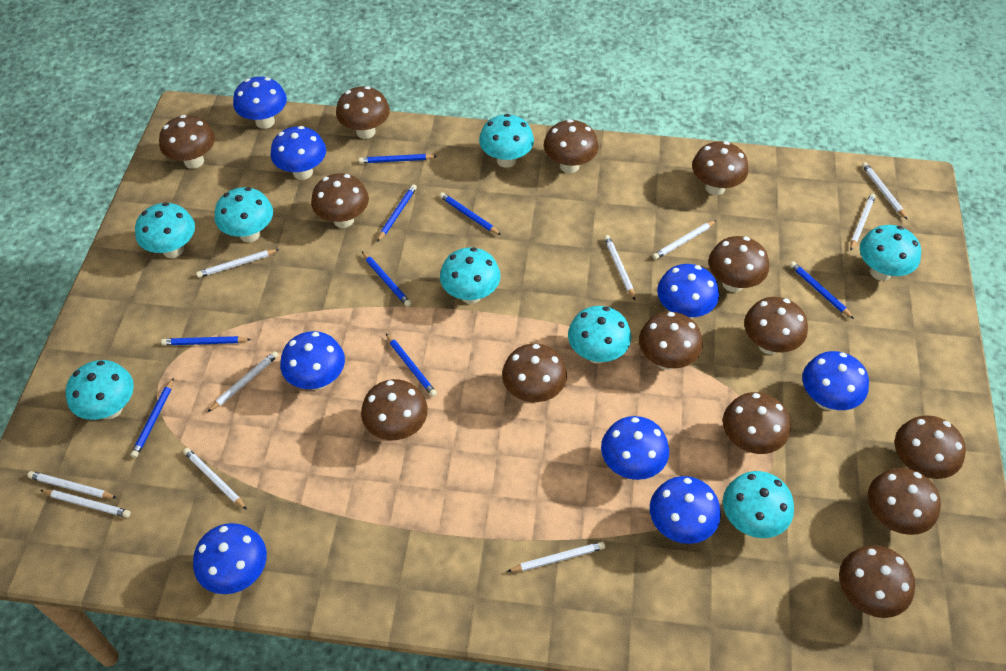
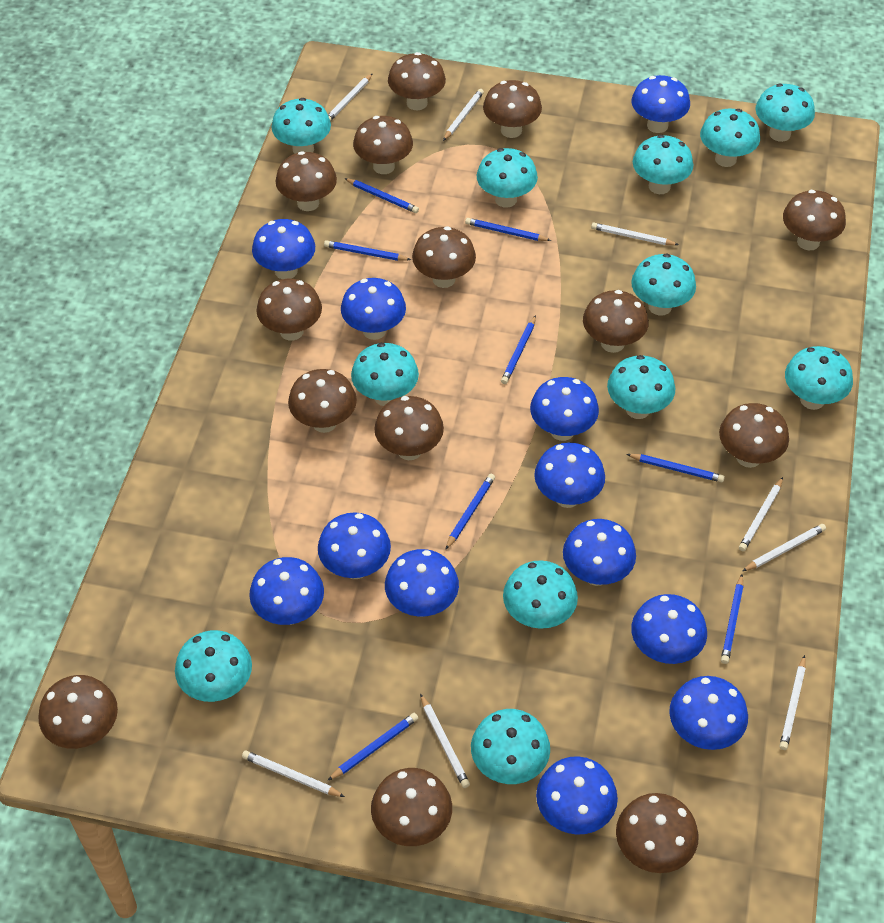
blue mushroom: 8 -> 12
turquoise mushroom: 8 -> 12
white pencil: 10 -> 8

